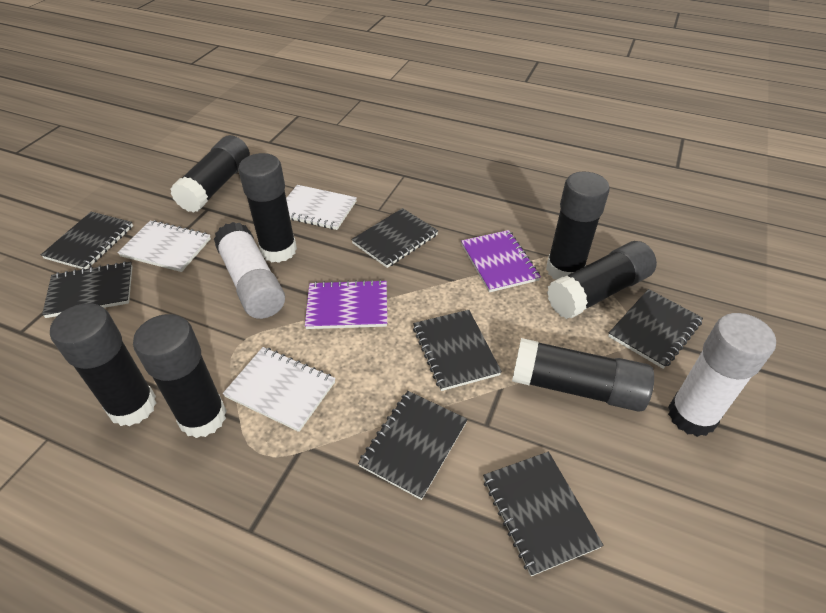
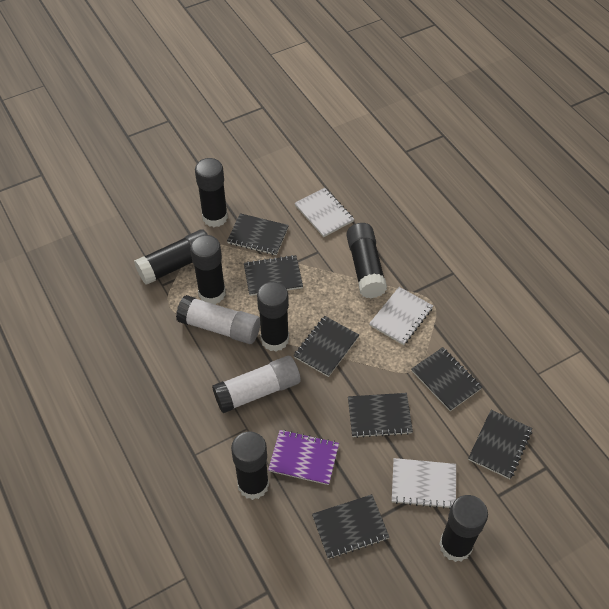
purple notebook: 2 -> 1

